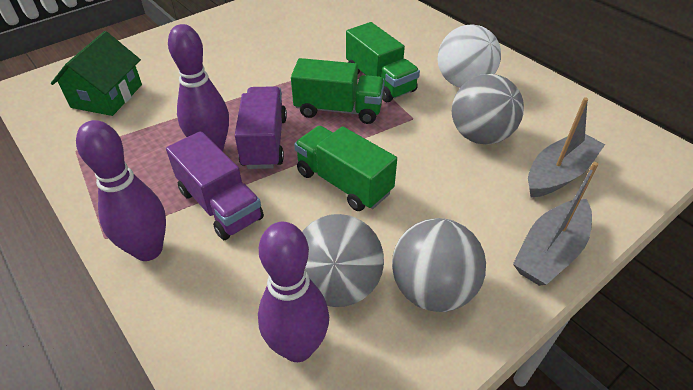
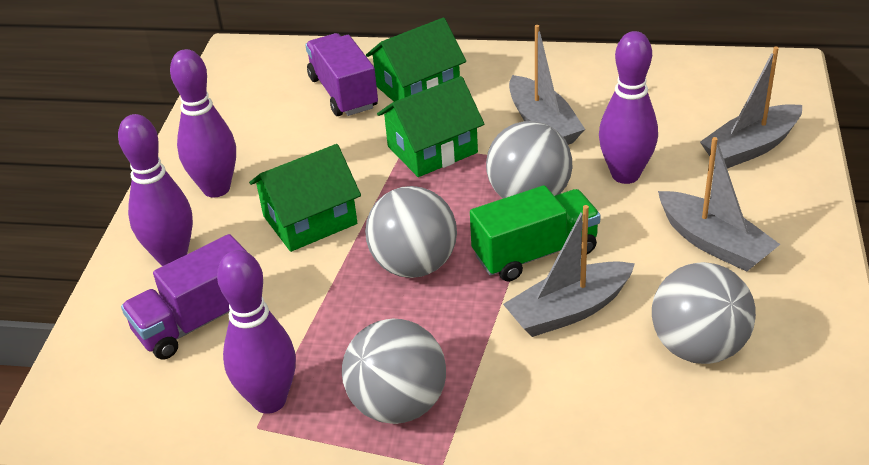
green house: 1 -> 3
green truck: 3 -> 1
grey ball: 3 -> 4
grey boat: 2 -> 4
purple bowling pin: 3 -> 4
white ball: 1 -> 0

